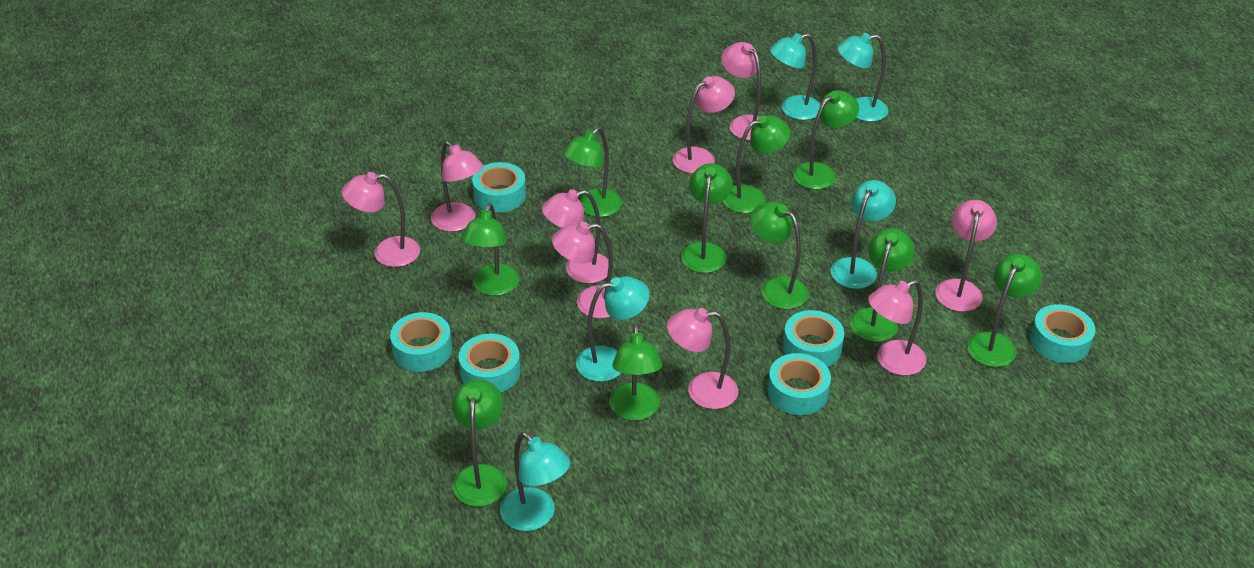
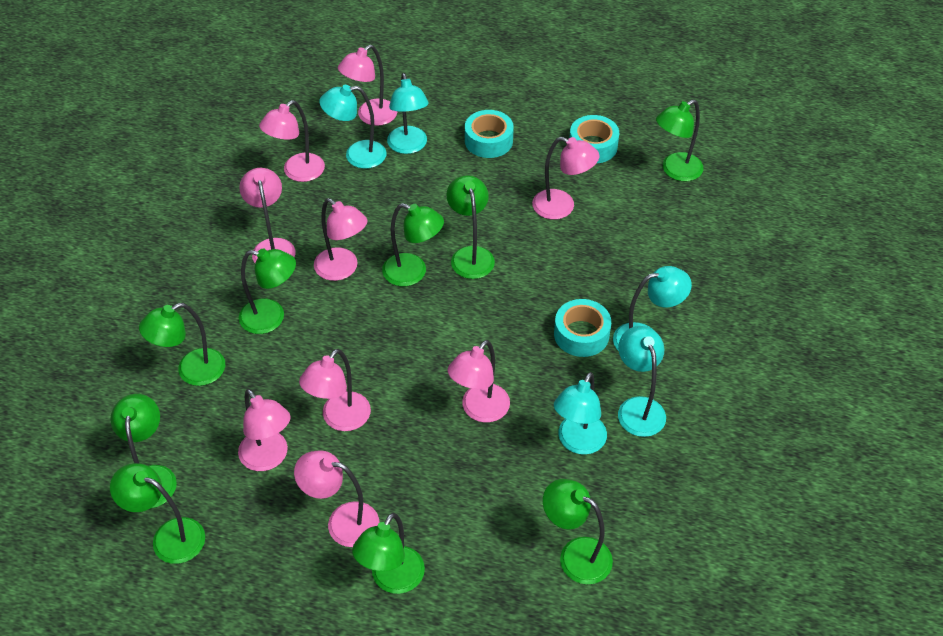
green lamp: 10 -> 9
turquoise tape: 6 -> 3

